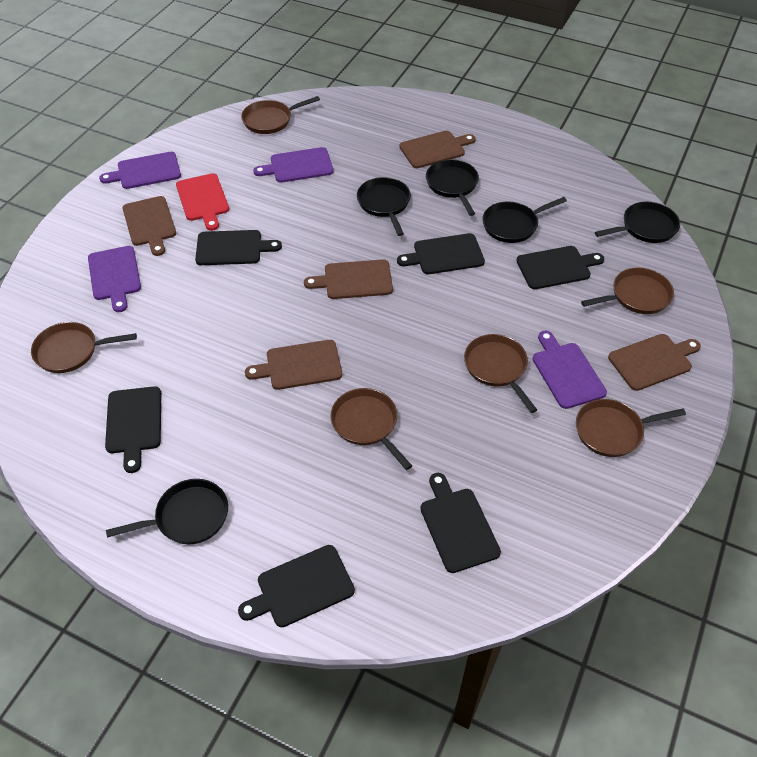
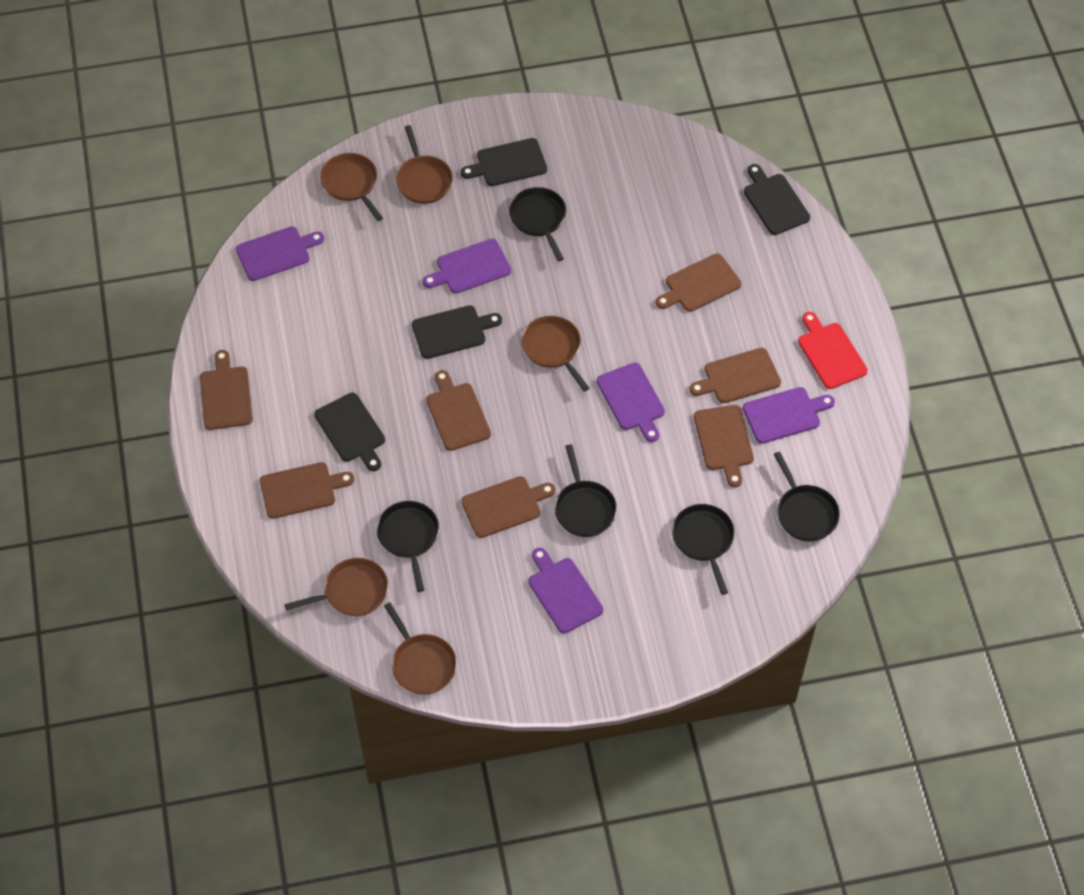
black cutting board: 6 -> 4
brown cutting board: 5 -> 7
brown pan: 6 -> 5
purple cutting board: 4 -> 5

